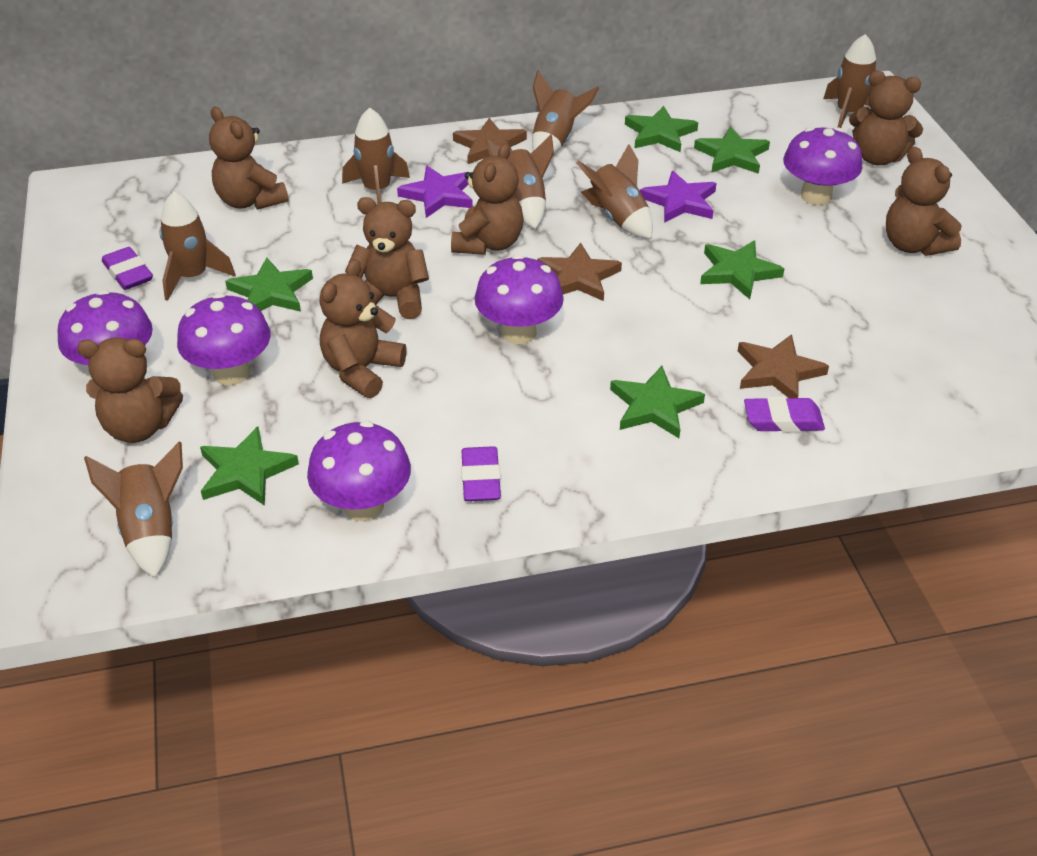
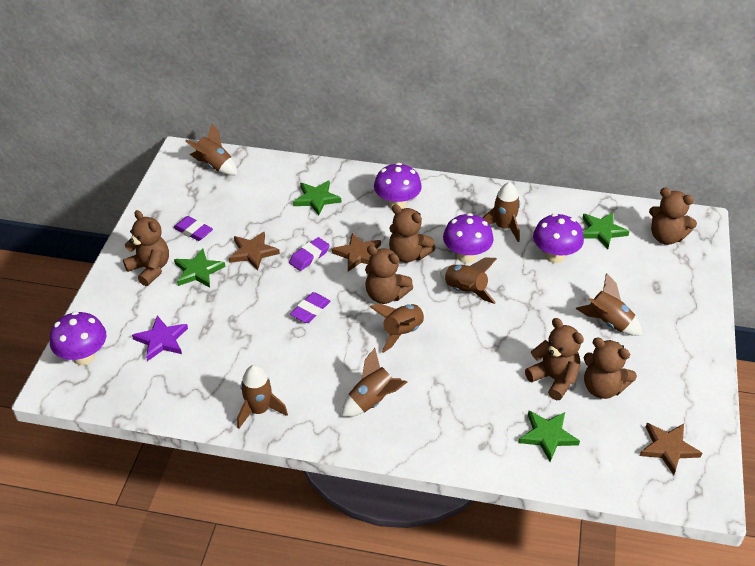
brown teddy bear: 7 -> 6
green star: 6 -> 4
purple mushroom: 5 -> 4
purple star: 2 -> 1

